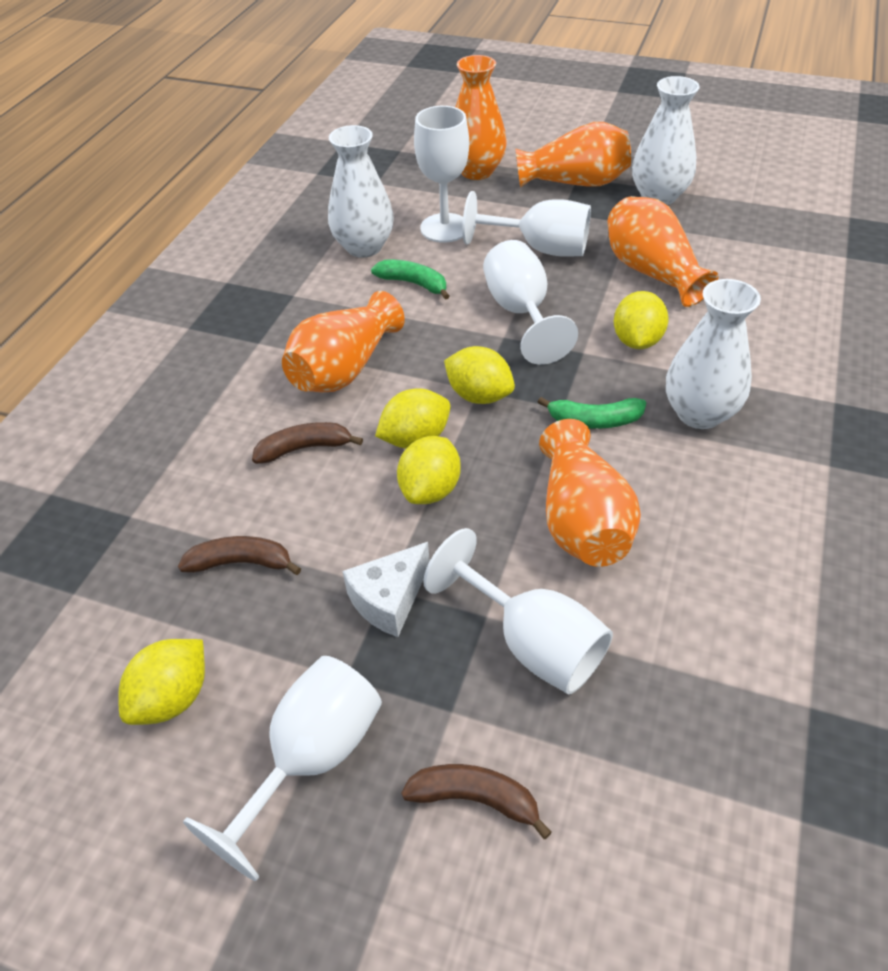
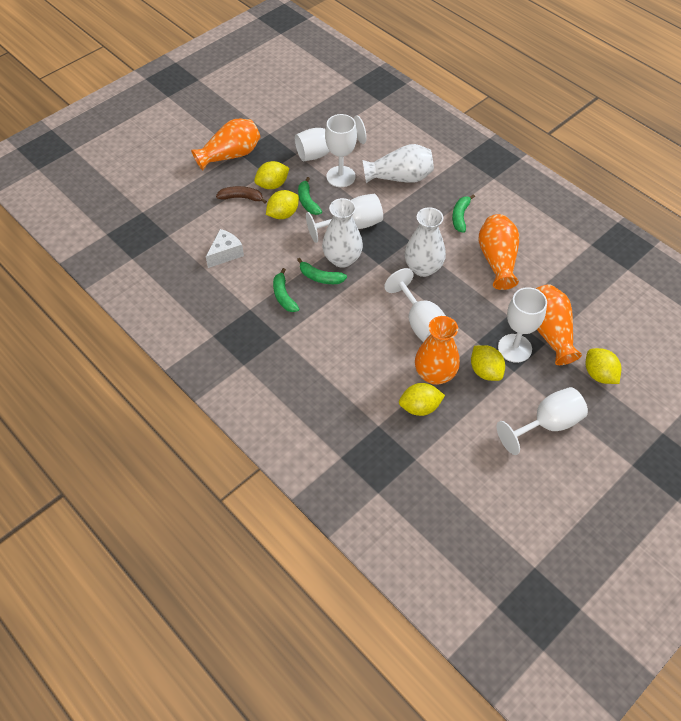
brown banana: 3 -> 1
green banana: 2 -> 4
orange vase: 5 -> 4
white goblet: 5 -> 6

